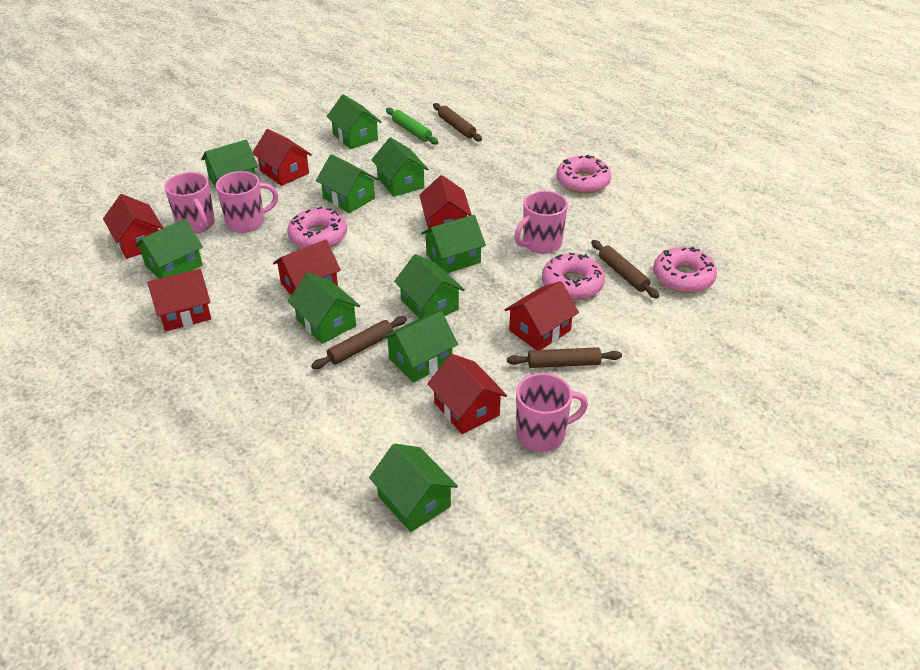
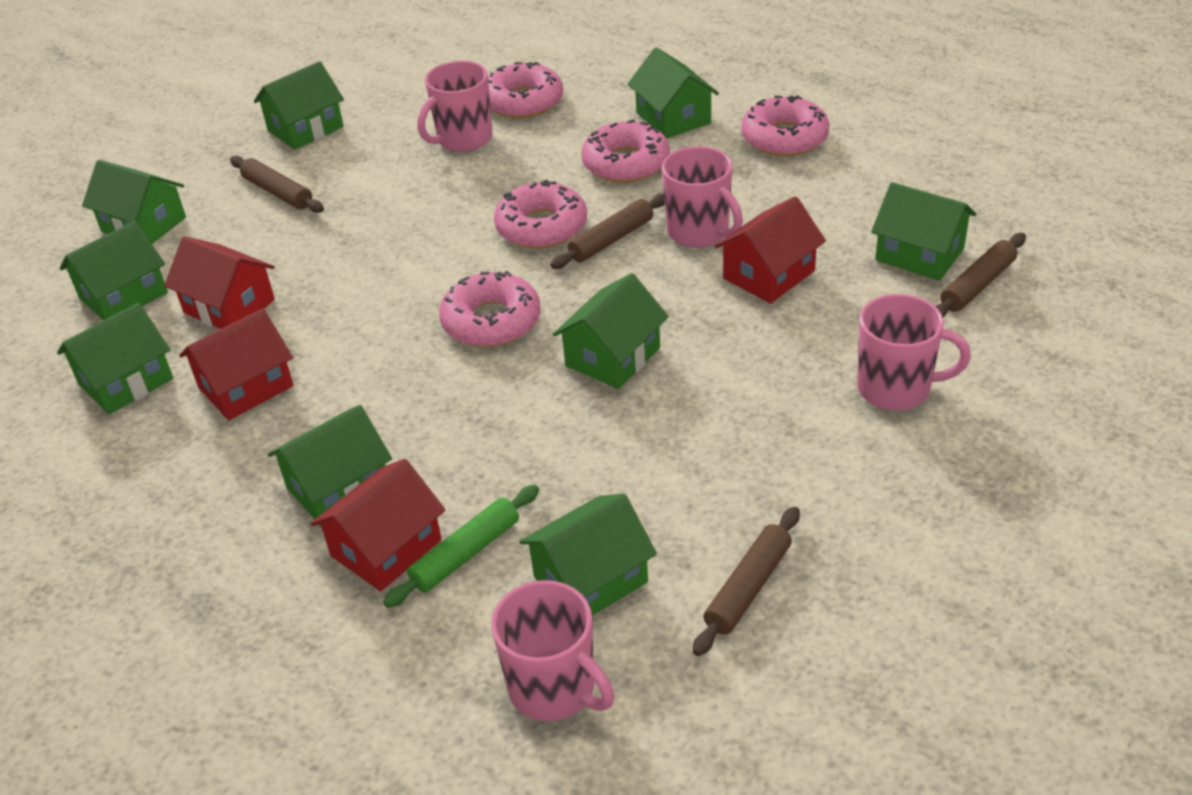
green house: 10 -> 9
pink donut: 4 -> 5
red house: 7 -> 4

